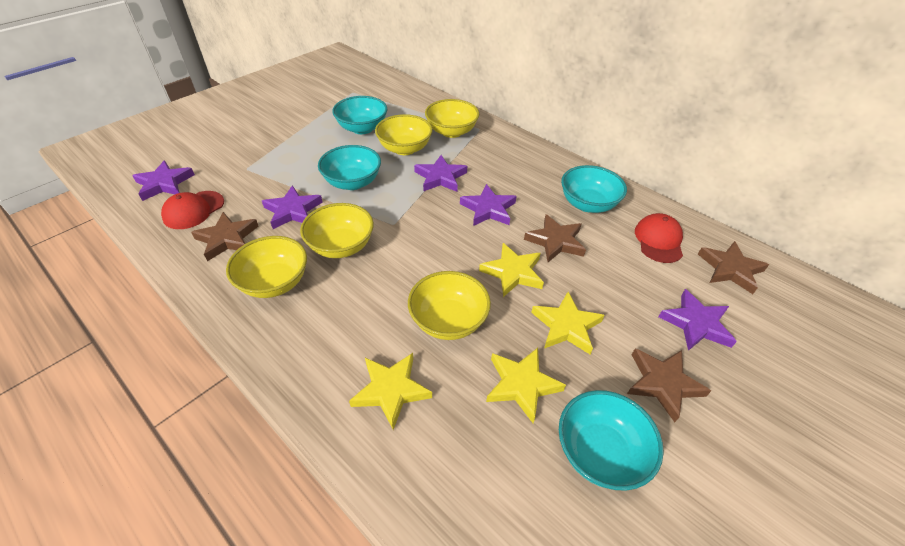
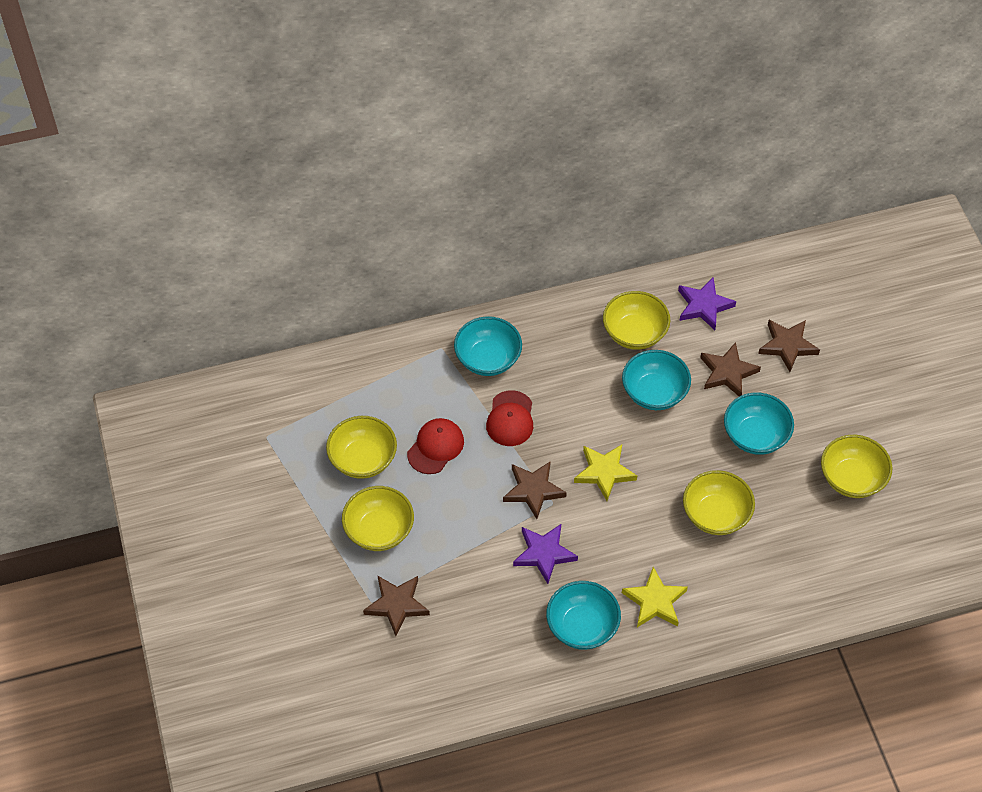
purple star: 5 -> 2
yellow star: 4 -> 2

